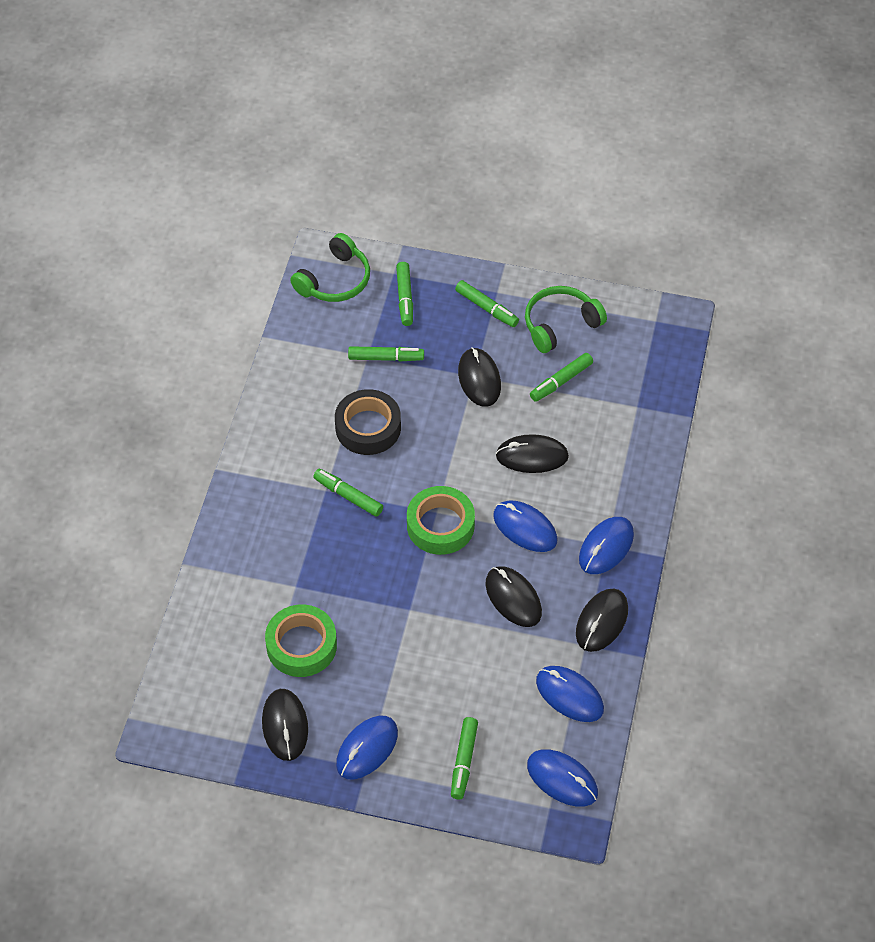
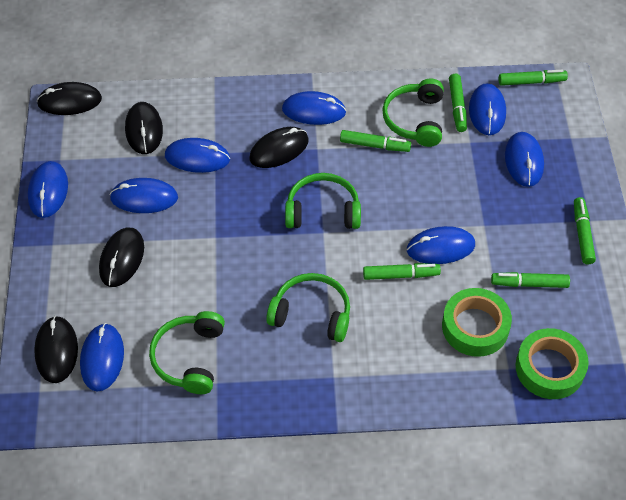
black tape: 1 -> 0
blue mouse: 5 -> 8
green headphones: 2 -> 4

